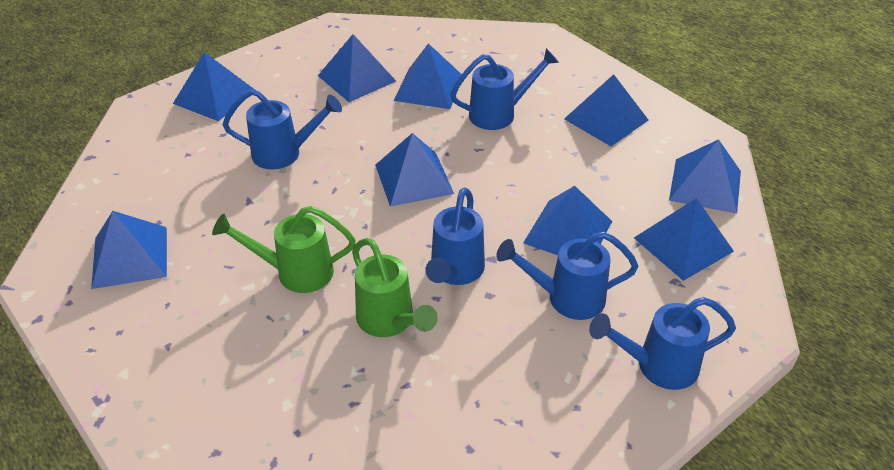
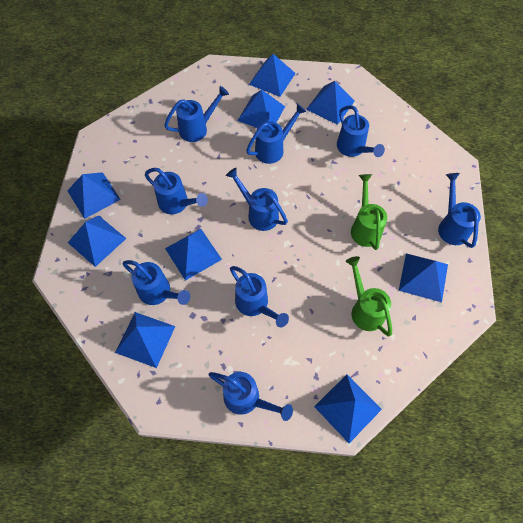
blue watering can: 5 -> 9

